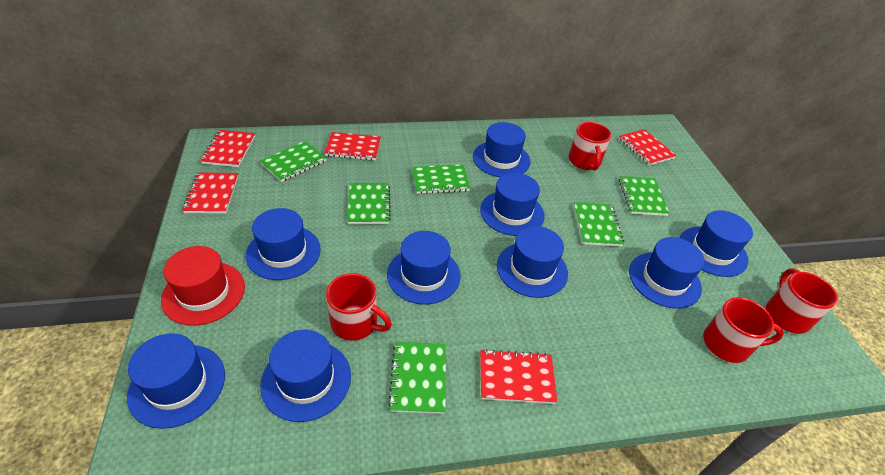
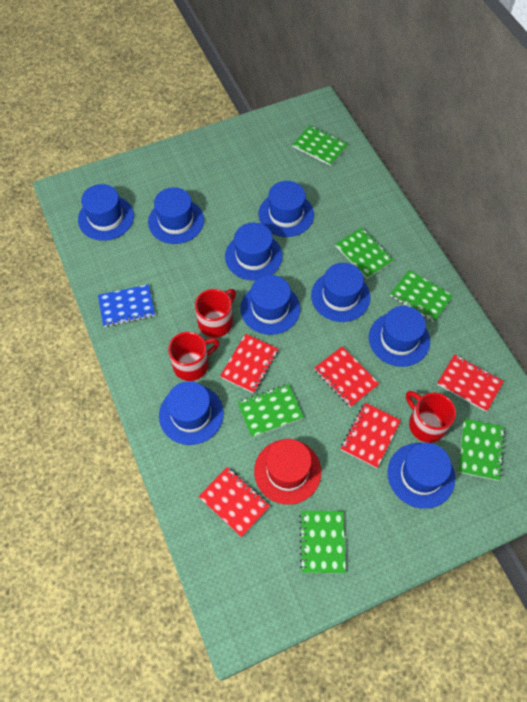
blue notebook: 0 -> 1
red mug: 4 -> 3

